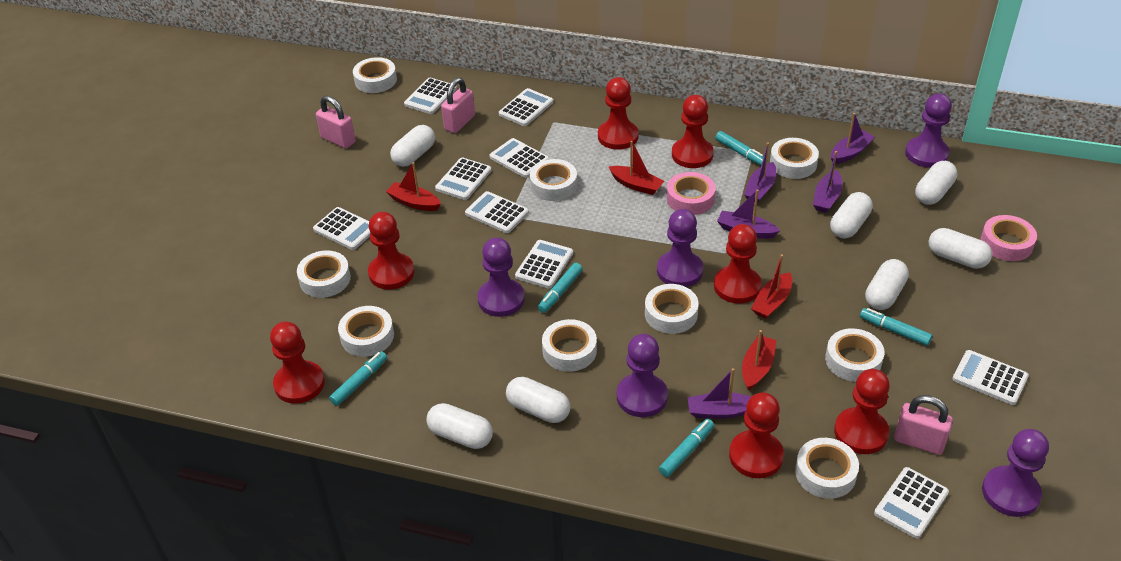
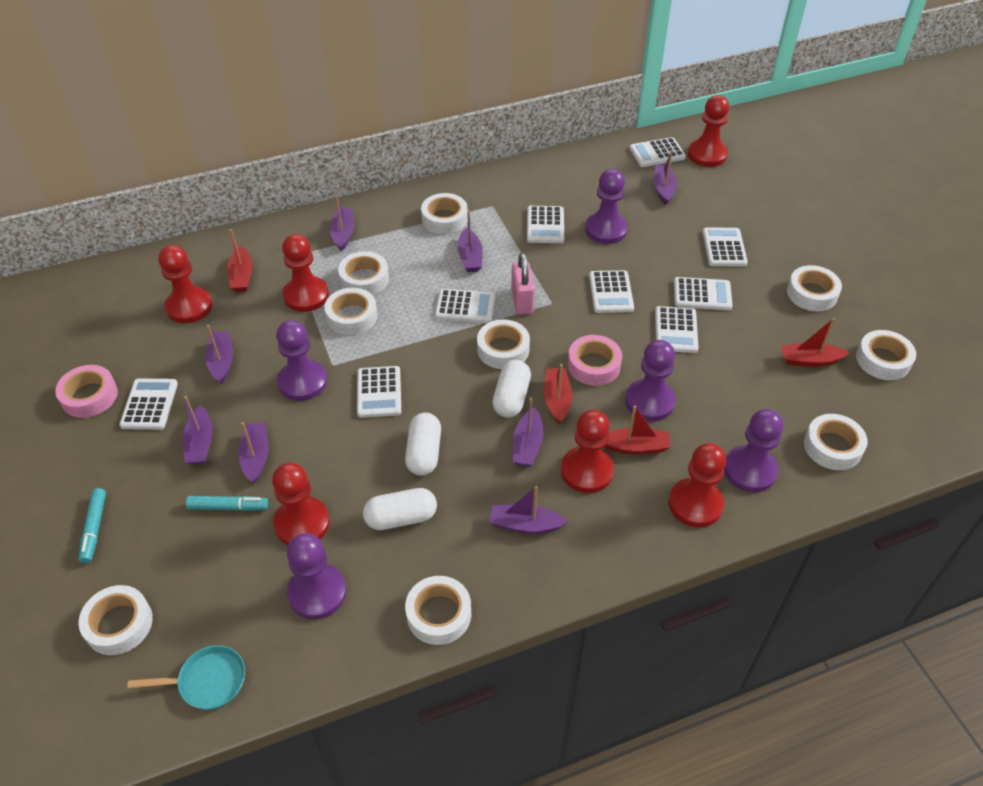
pink padlock: 3 -> 1
purple boat: 5 -> 8
red pawn: 7 -> 6
turquoise marker: 5 -> 2
turquoise pan: 0 -> 1
white capsule: 7 -> 3

